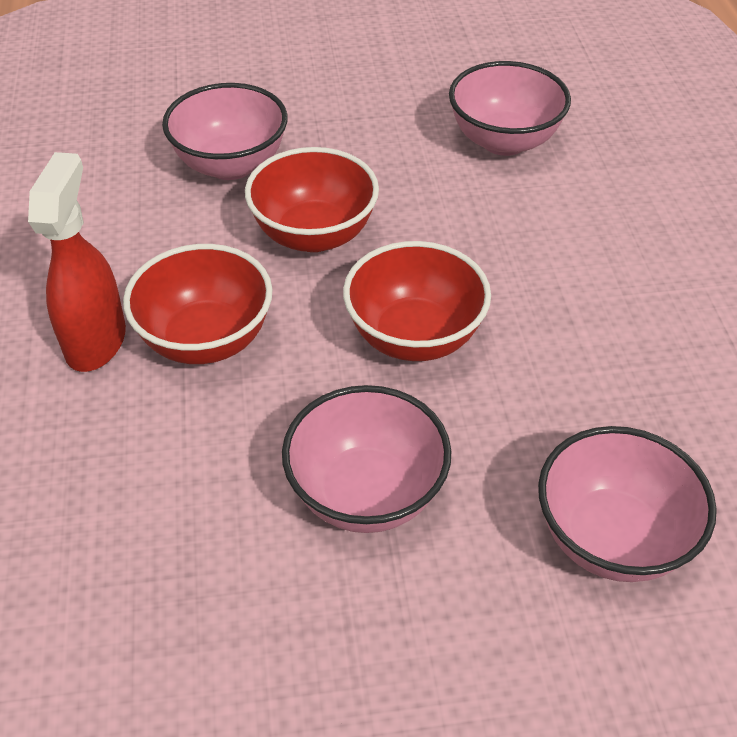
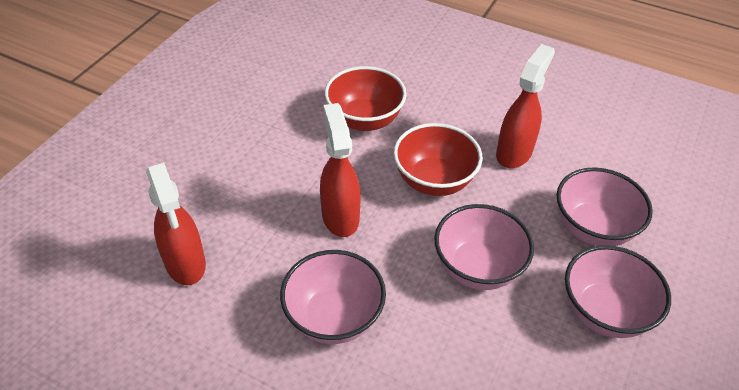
red bowl: 3 -> 2
red spray bottle: 1 -> 3

